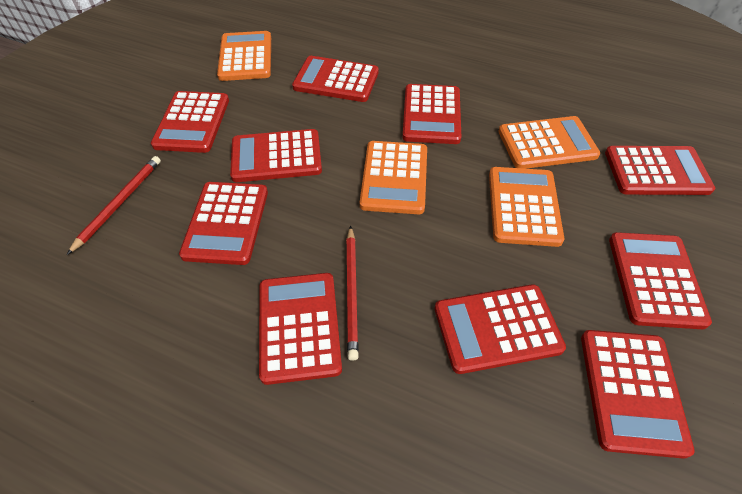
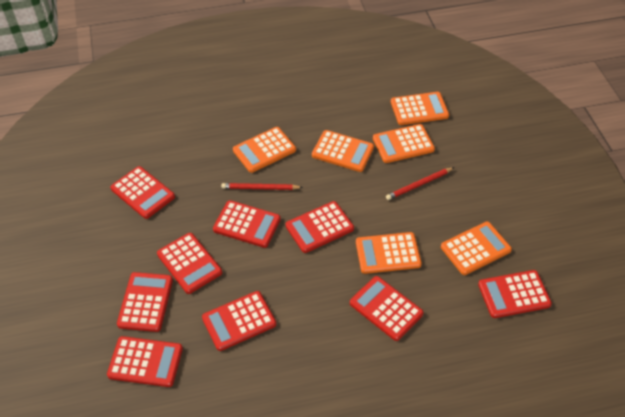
orange calculator: 4 -> 6
red calculator: 10 -> 9

